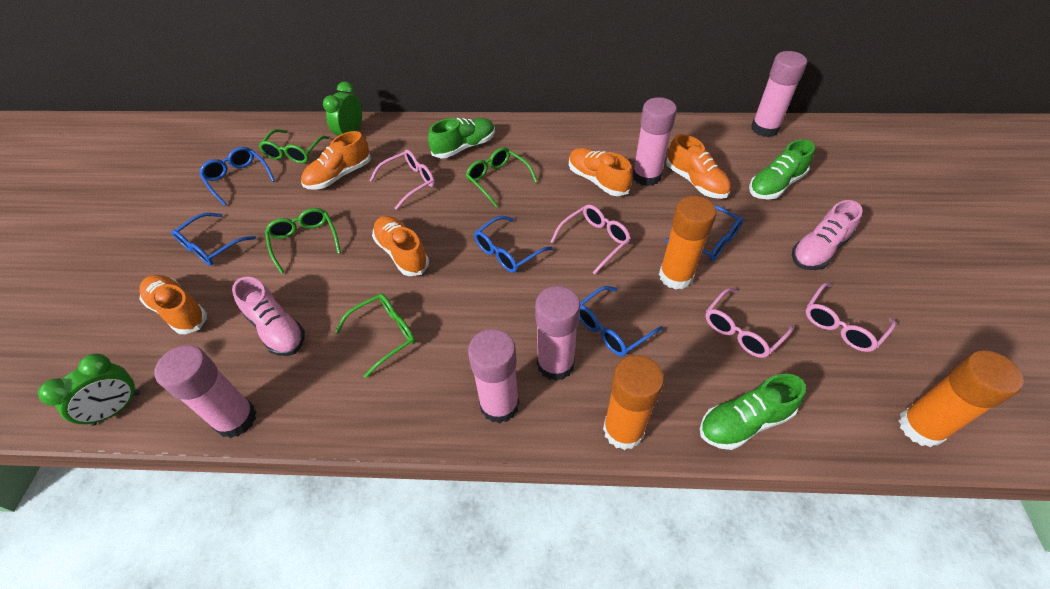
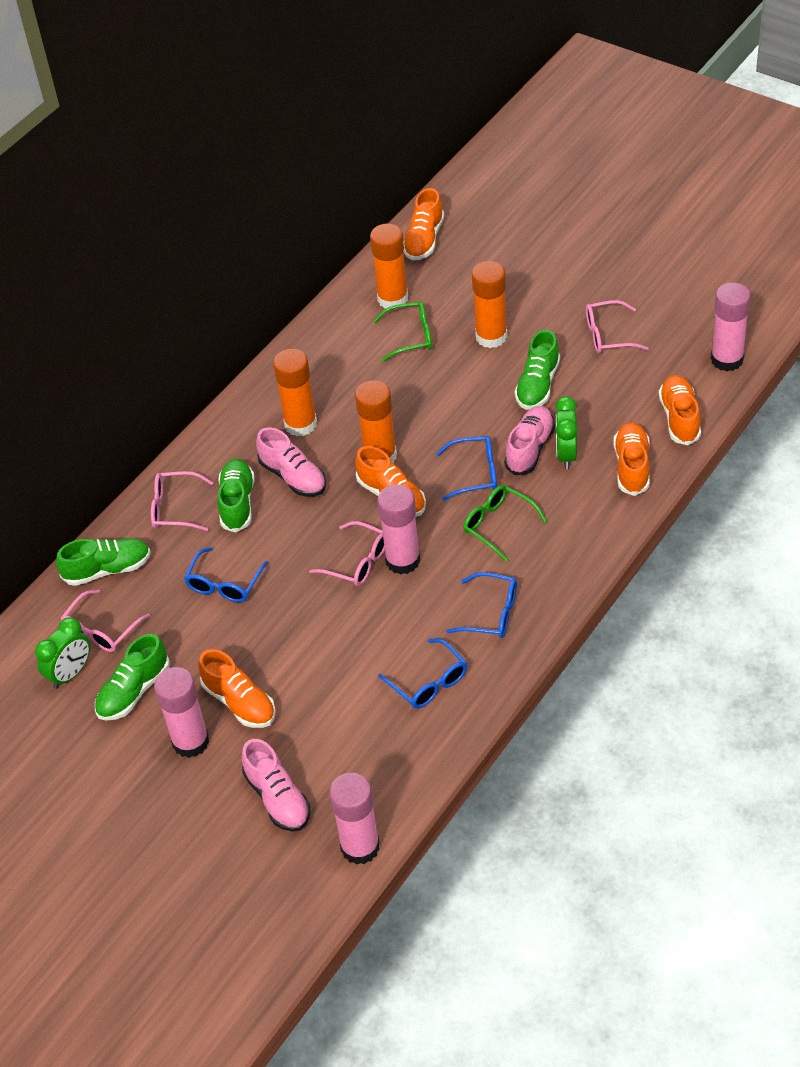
blue glasses: 5 -> 4
green glasses: 4 -> 2
green shoe: 3 -> 4
orange glue stick: 3 -> 4
pink glue stick: 5 -> 4
pink shoe: 2 -> 3

